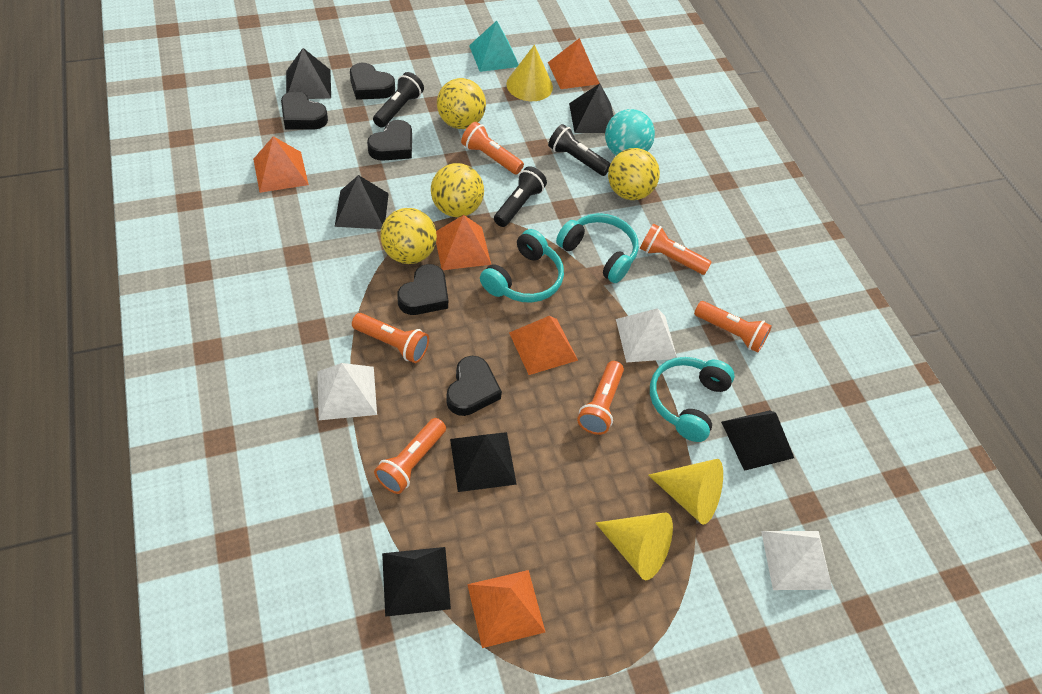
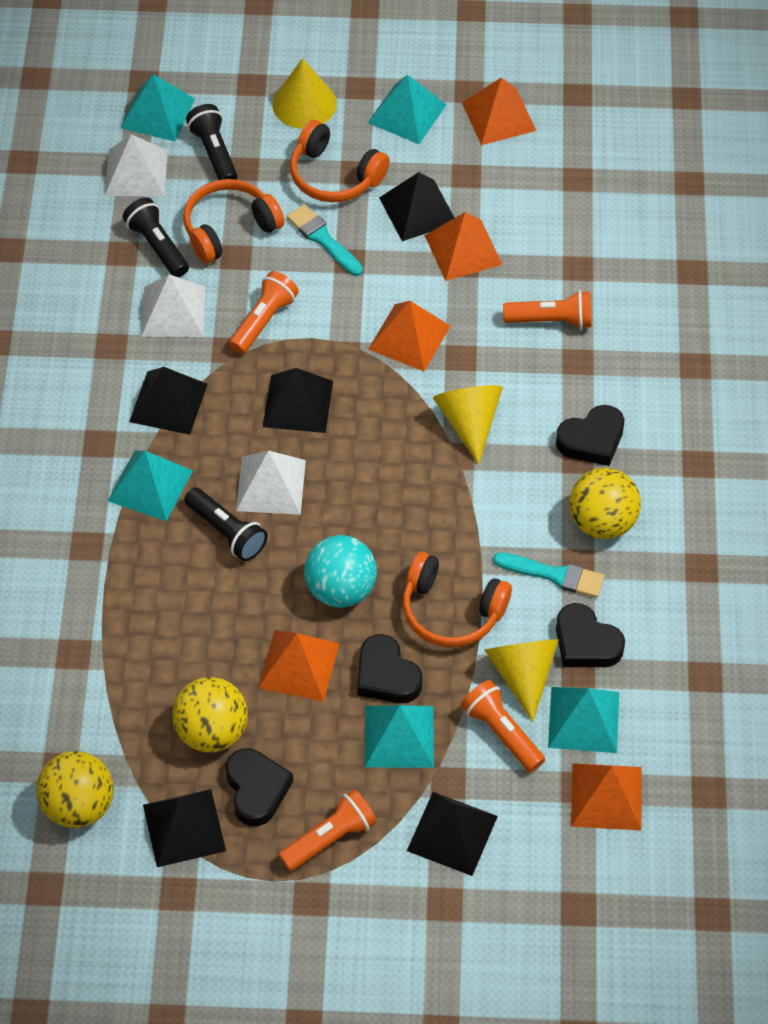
black heart: 5 -> 4
black pyramid: 6 -> 5
orange flashlight: 6 -> 4
orange headphones: 0 -> 3
turquoise brush: 0 -> 2
turquoise headphones: 3 -> 0
turquoise pyramid: 1 -> 5
yellow ball: 4 -> 3

